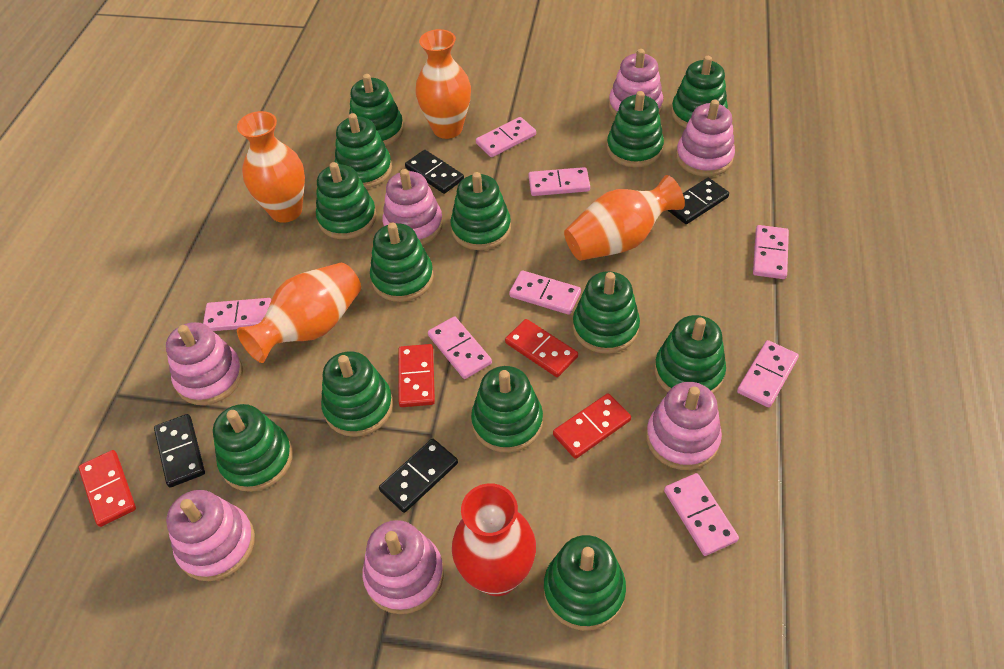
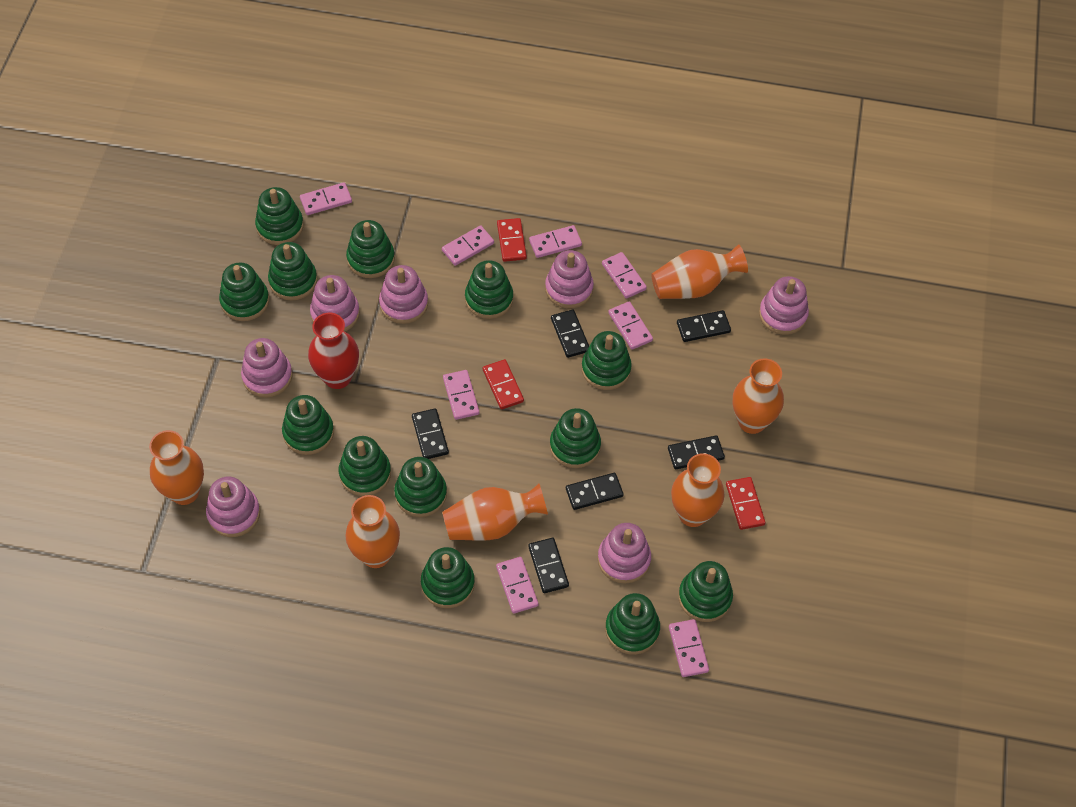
black domino: 4 -> 6
orange vase: 4 -> 6
red domino: 4 -> 3

